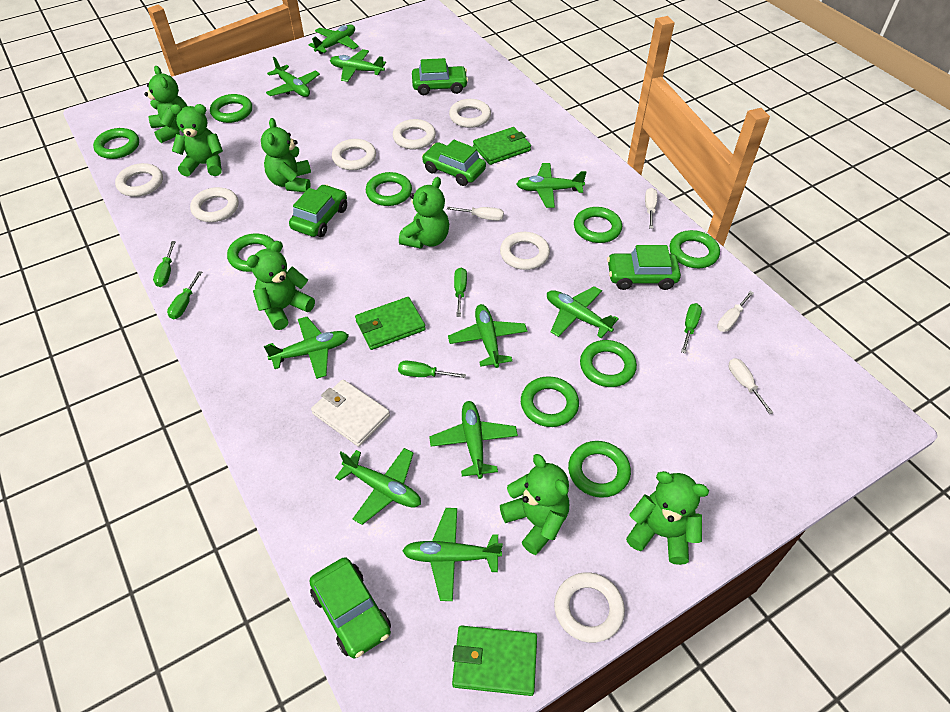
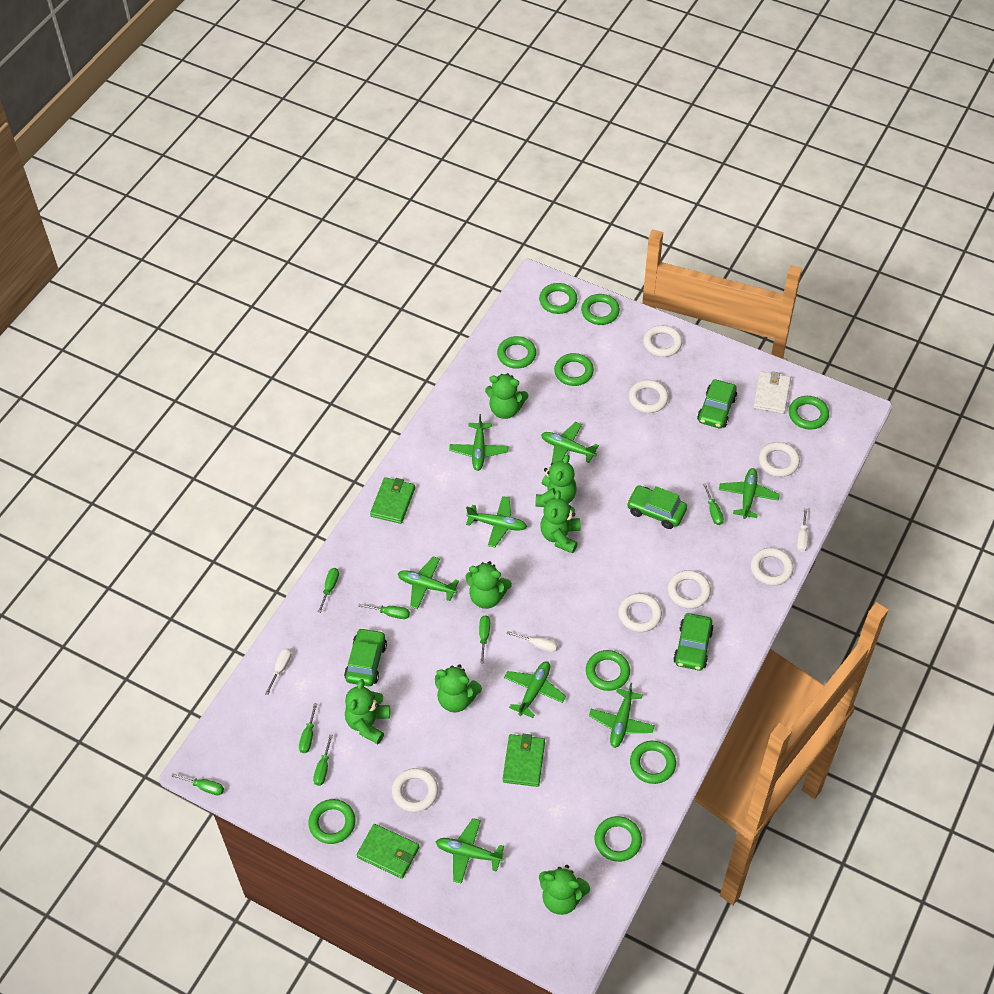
green car: 5 -> 4
green plane: 10 -> 8
green screwdriver: 5 -> 7
white screwdriver: 4 -> 3

